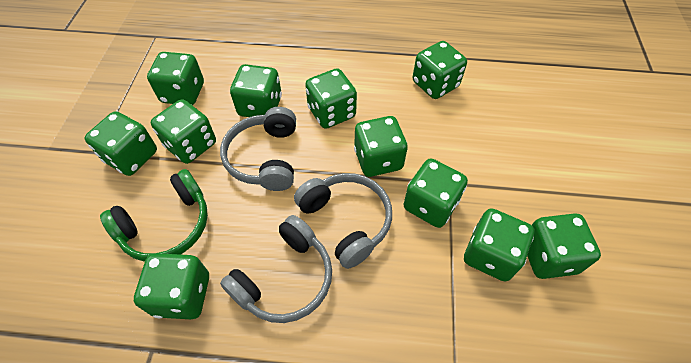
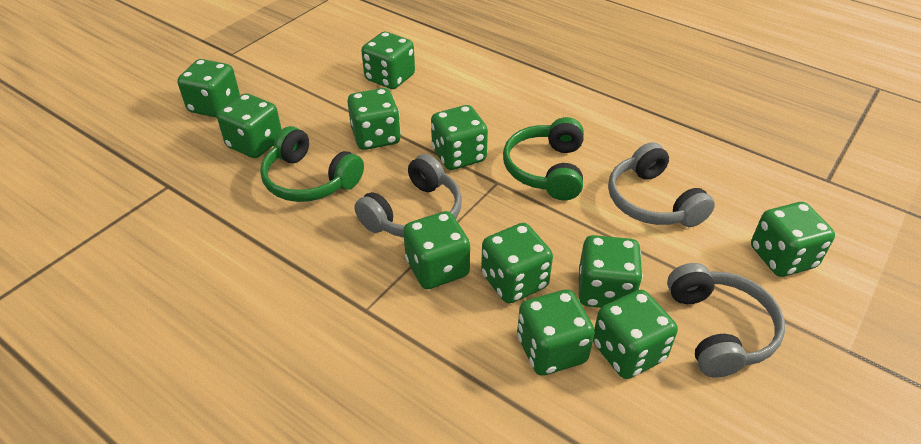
green headphones: 1 -> 2

